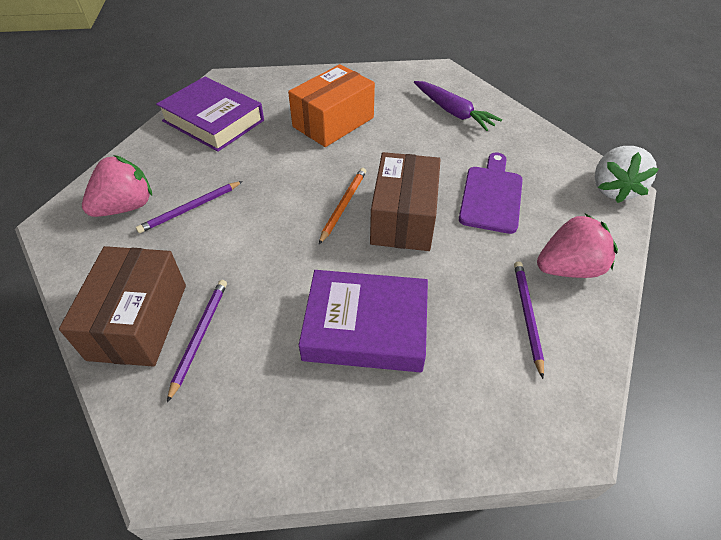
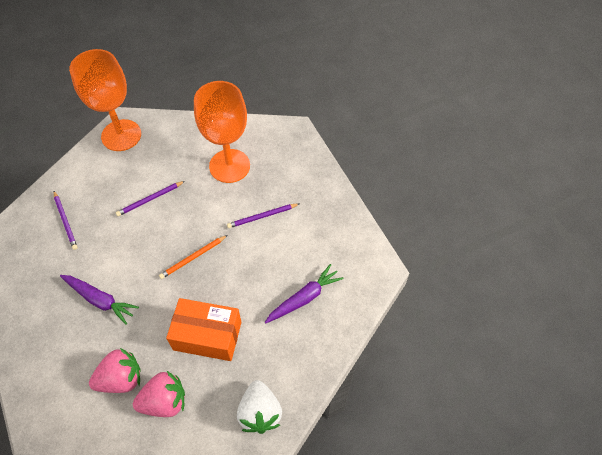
brown box: 2 -> 0
orange goblet: 0 -> 2
purple book: 2 -> 0
purple carrot: 1 -> 2
purple cutting board: 1 -> 0

